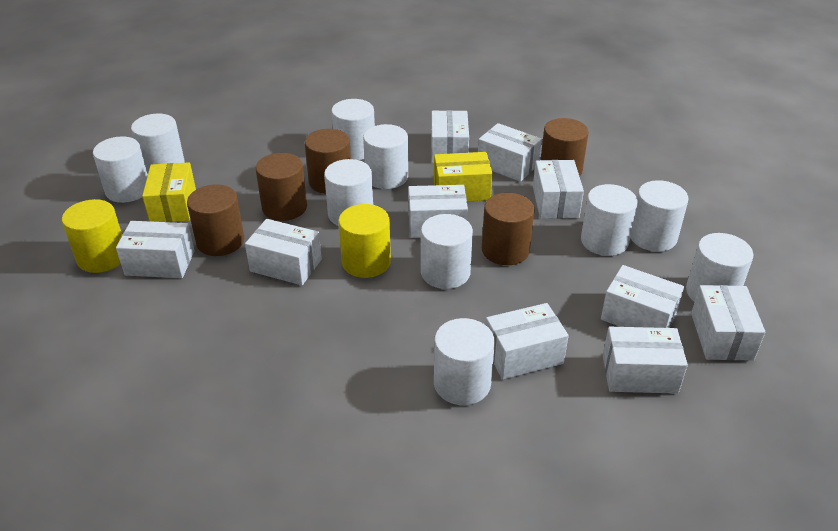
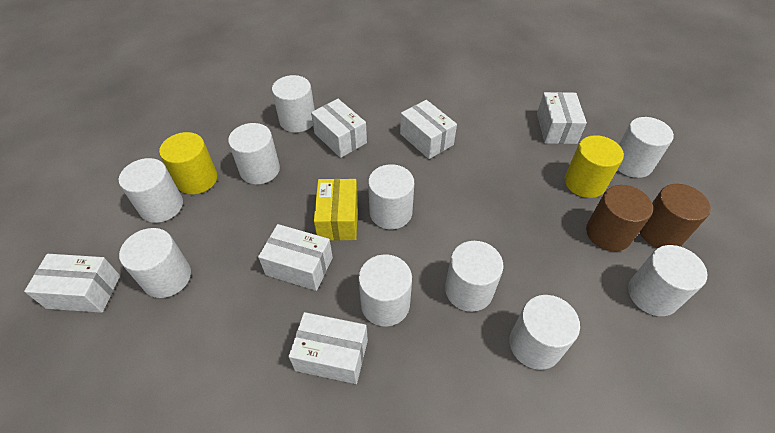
brown cylinder: 5 -> 2
white box: 10 -> 6
yellow box: 2 -> 1

